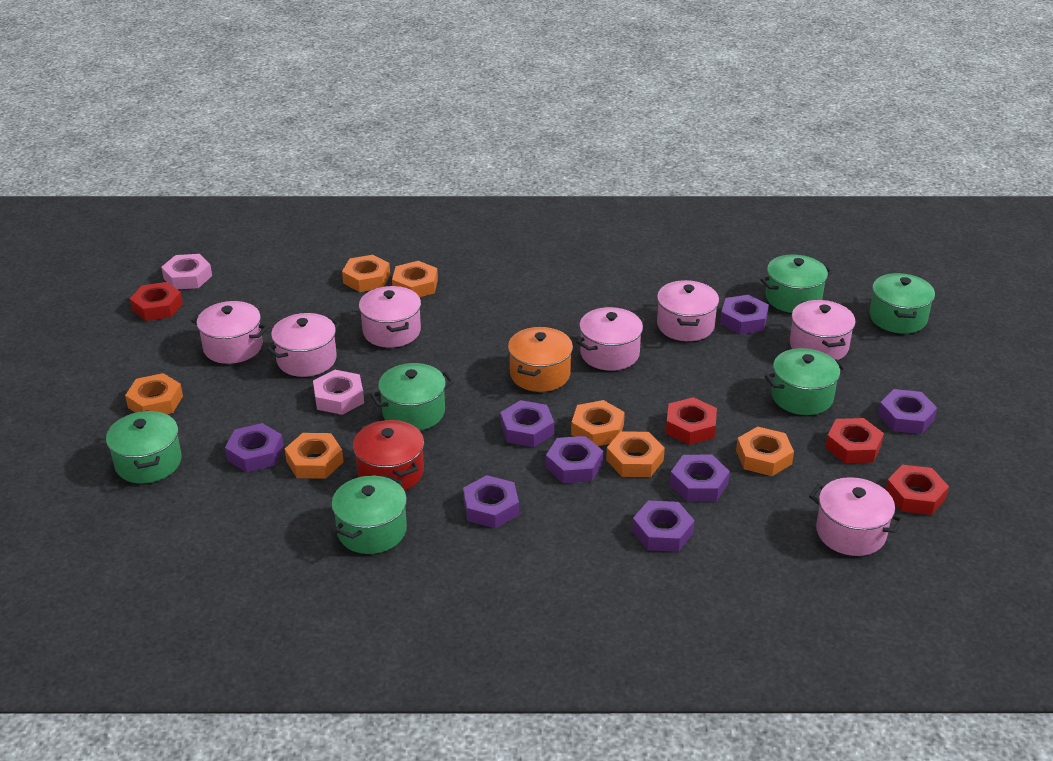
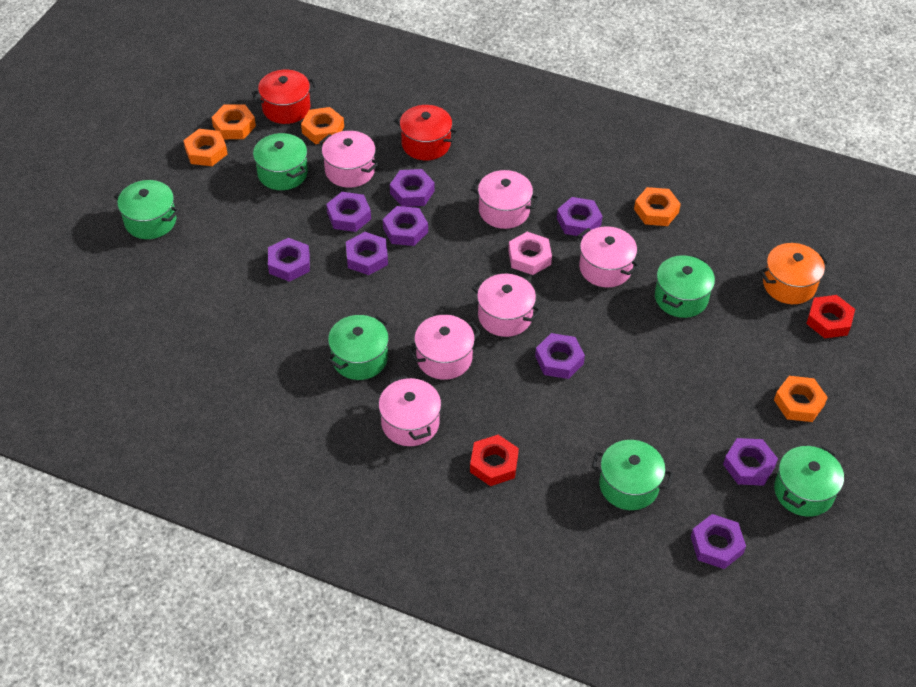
orange nut: 7 -> 5
pink nut: 2 -> 1
pink pot: 7 -> 6
purple nut: 8 -> 9
red nut: 4 -> 2
red pot: 1 -> 2

